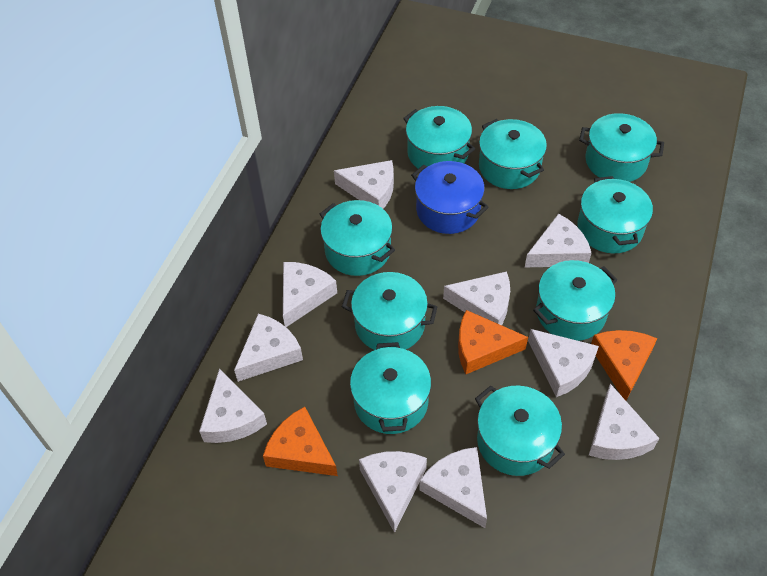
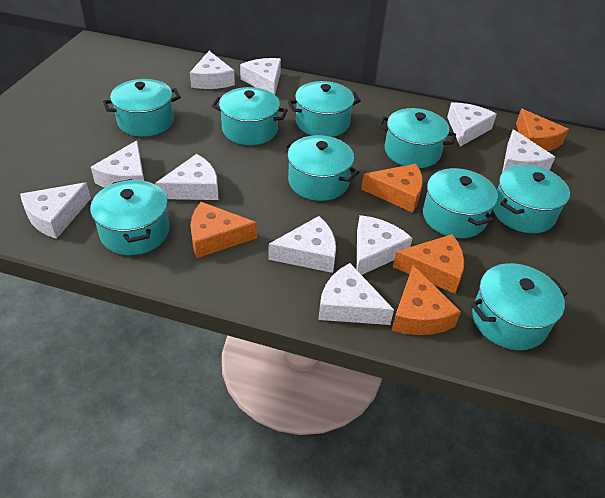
blue pot: 1 -> 0
orange cheese: 3 -> 5

